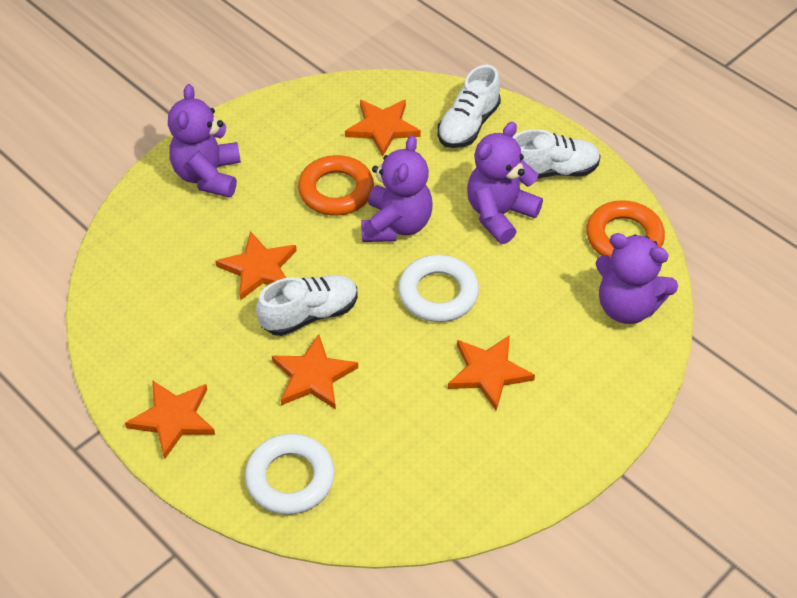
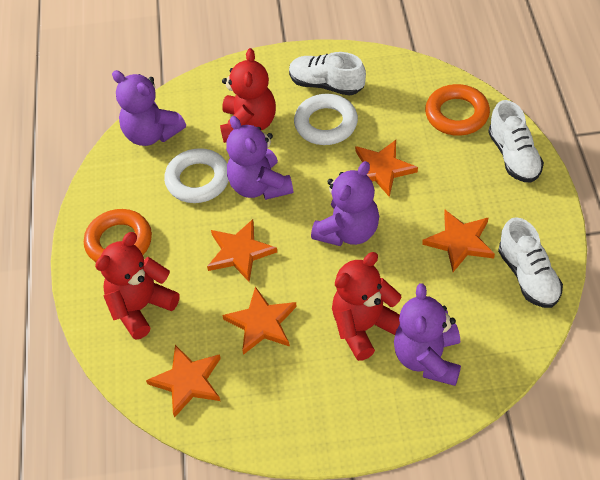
red teddy bear: 0 -> 3

